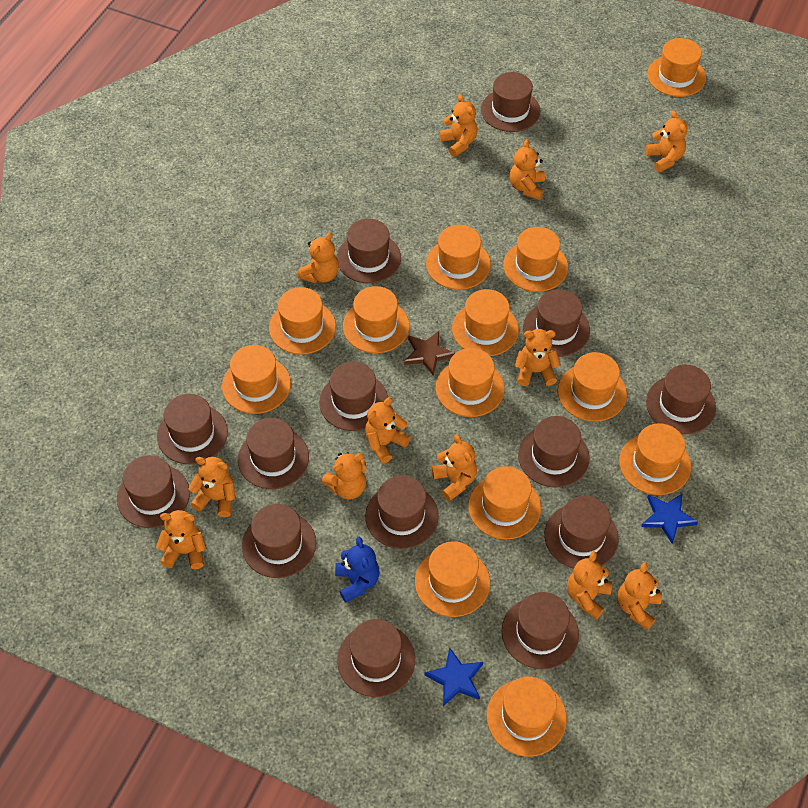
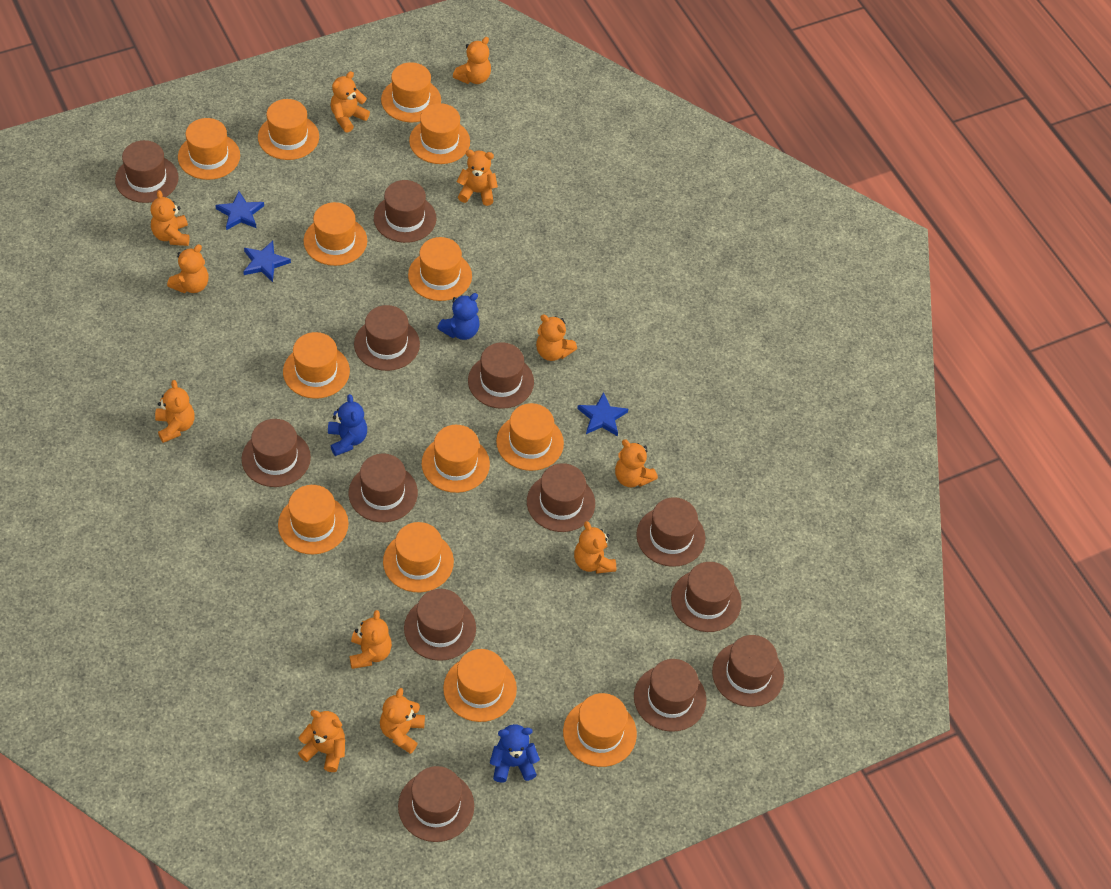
blue star: 2 -> 3
blue teddy bear: 1 -> 3
brown hat: 14 -> 13
brown star: 1 -> 0

